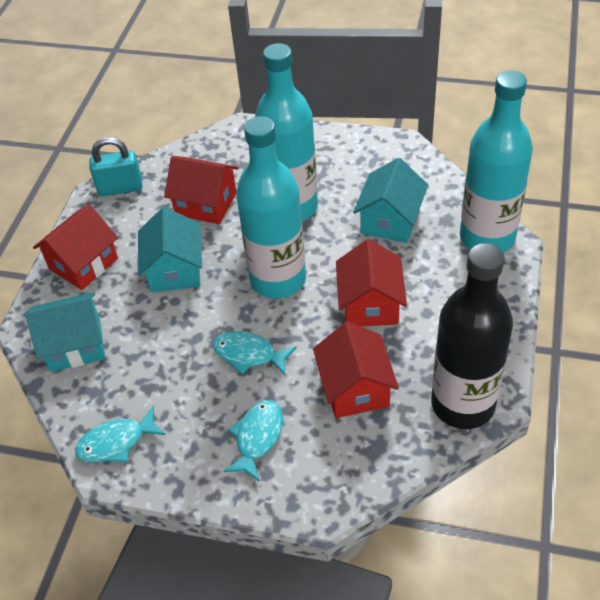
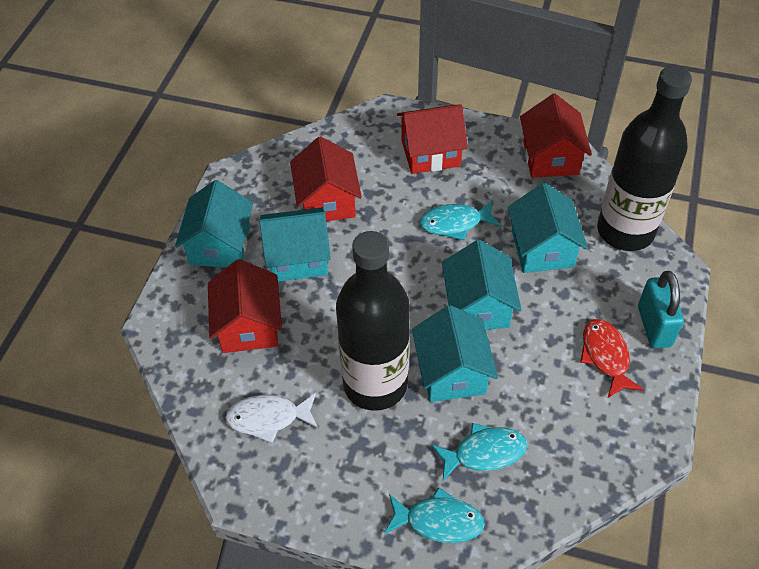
black bottle: 1 -> 2
red fish: 0 -> 1
turquoise bottle: 3 -> 0
turquoise house: 3 -> 5
white fish: 0 -> 1

